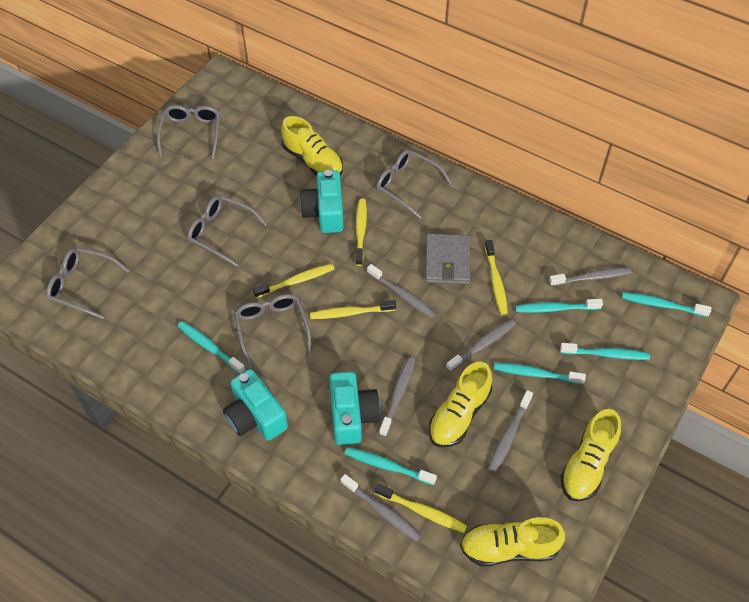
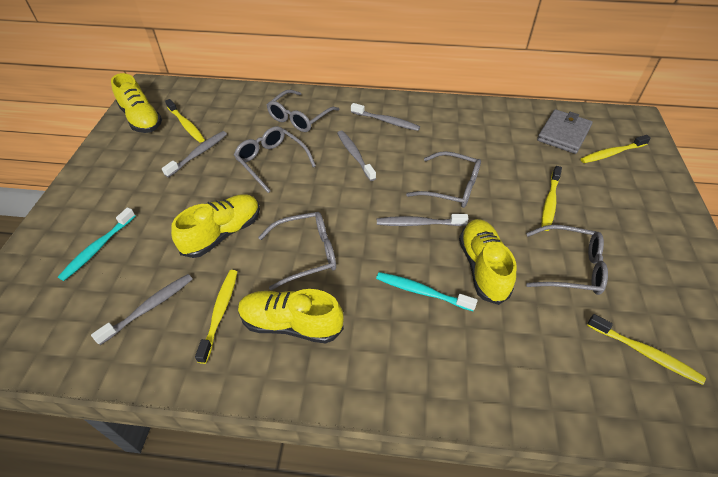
grey toothbrush: 6 -> 5
turquoise camera: 3 -> 0
turquoise toothbrush: 6 -> 2

